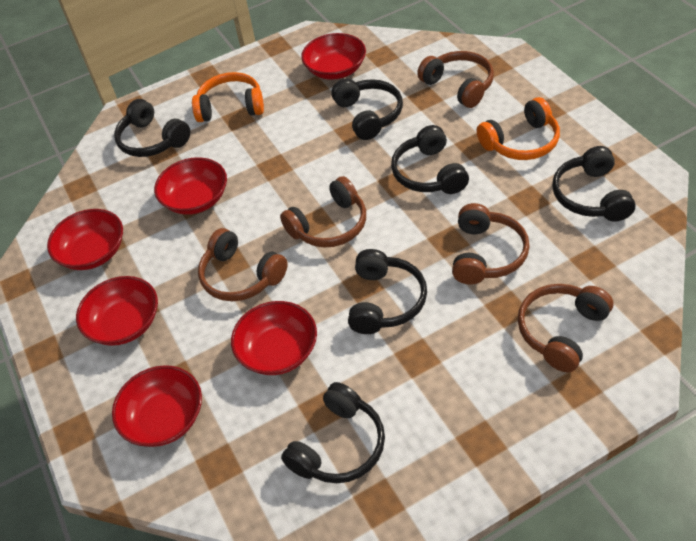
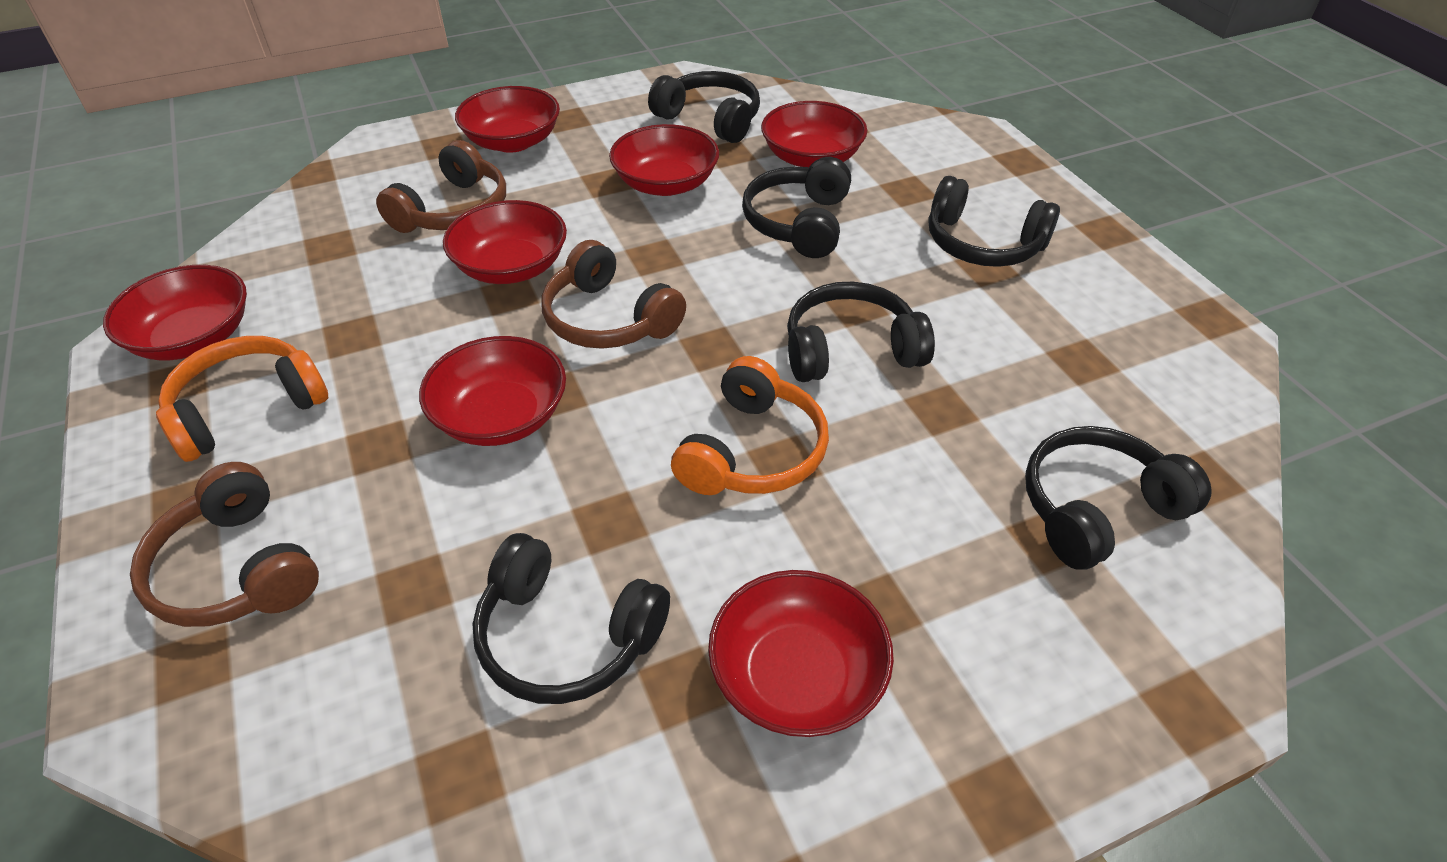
brown headphones: 5 -> 3
red bowl: 6 -> 7

